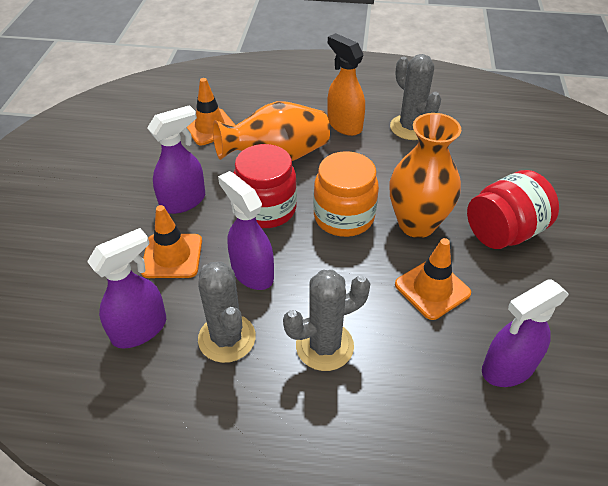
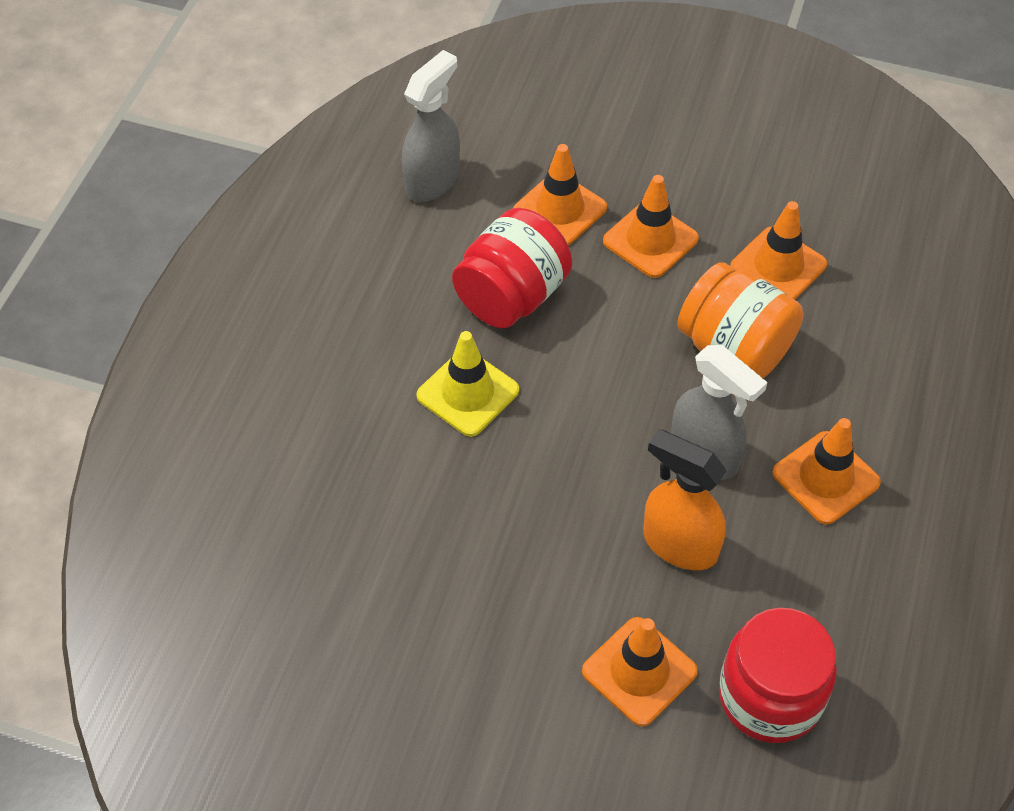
grey cactus: 3 -> 0
grey spray bottle: 0 -> 2
orange traffic cone: 3 -> 5
orange vase: 2 -> 0
purple spray bottle: 4 -> 0
yellow traffic cone: 0 -> 1

